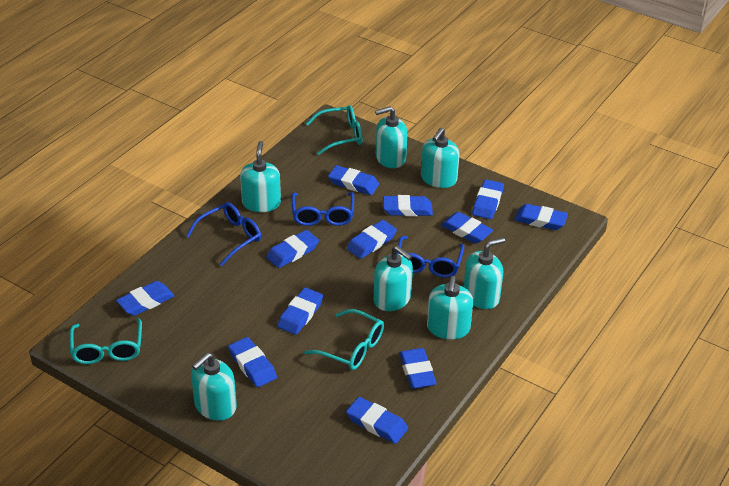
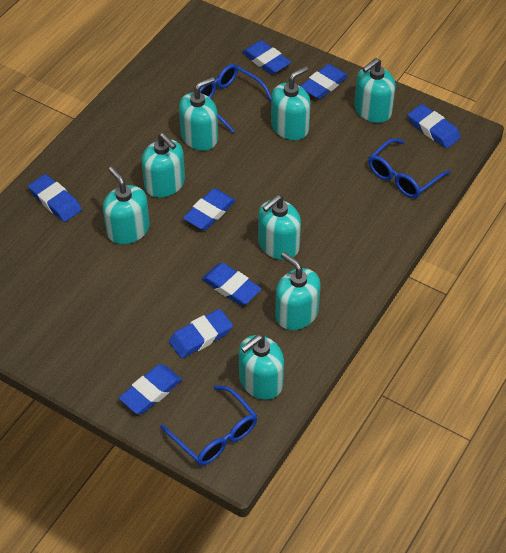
blue eraser: 12 -> 8
turquoise glasses: 3 -> 0
turquoise soap dispenser: 7 -> 8

